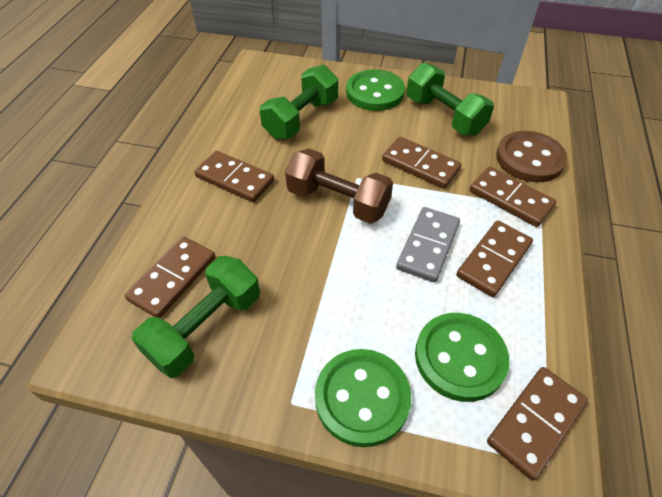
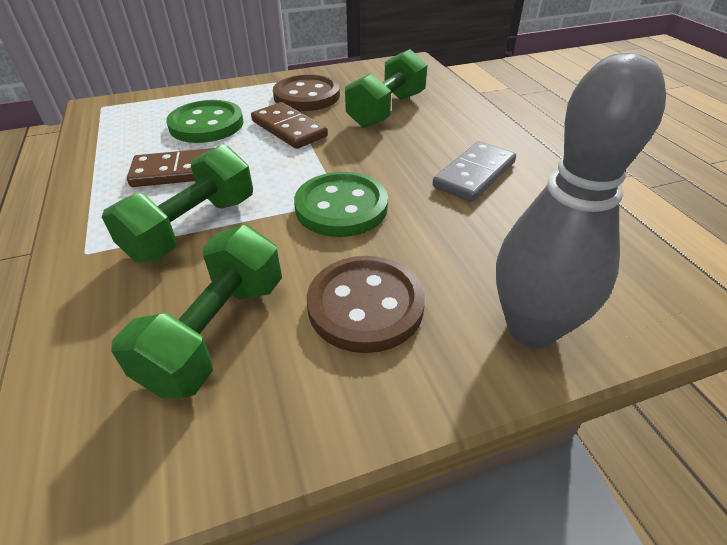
brown button: 1 -> 2
brown domino: 6 -> 2
brown dumbbell: 1 -> 0
green button: 3 -> 2
grey bowling pin: 0 -> 1

